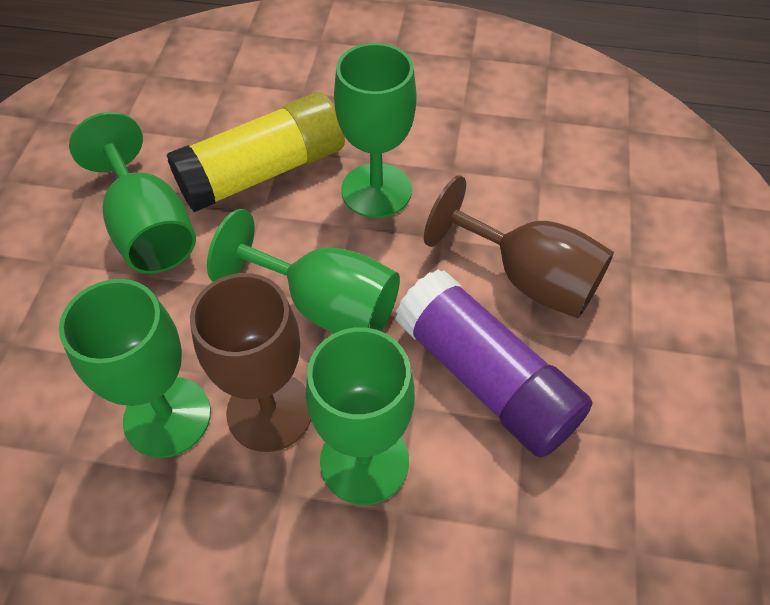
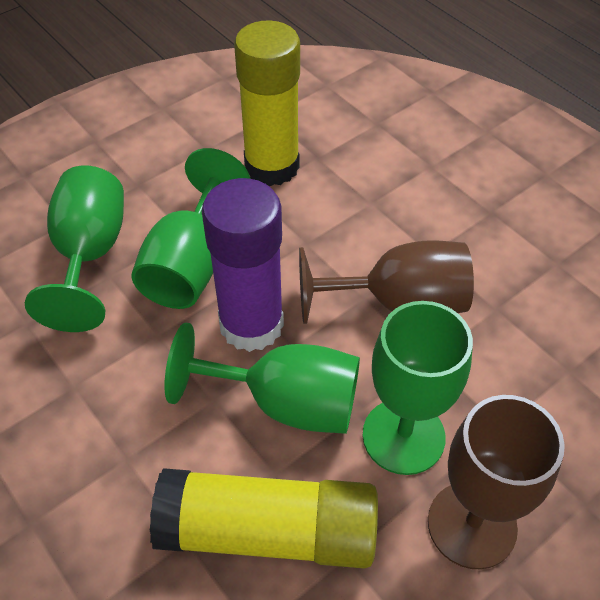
green goblet: 5 -> 4
yellow glue stick: 1 -> 2

